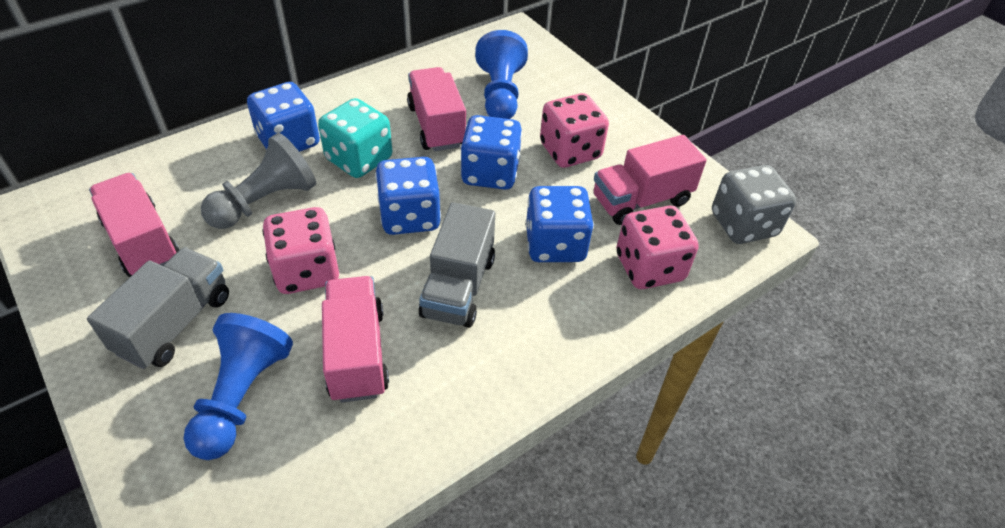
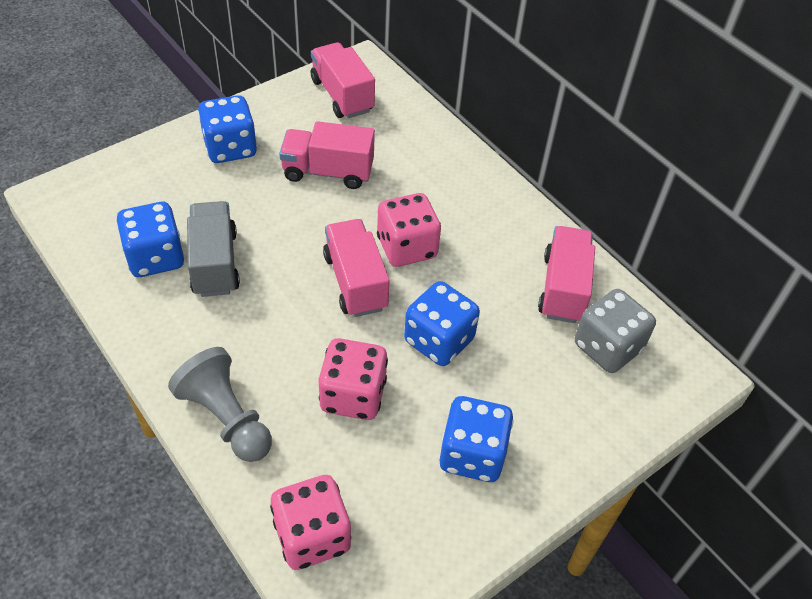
blue pawn: 2 -> 0
grey truck: 2 -> 1
turquoise dice: 1 -> 0

